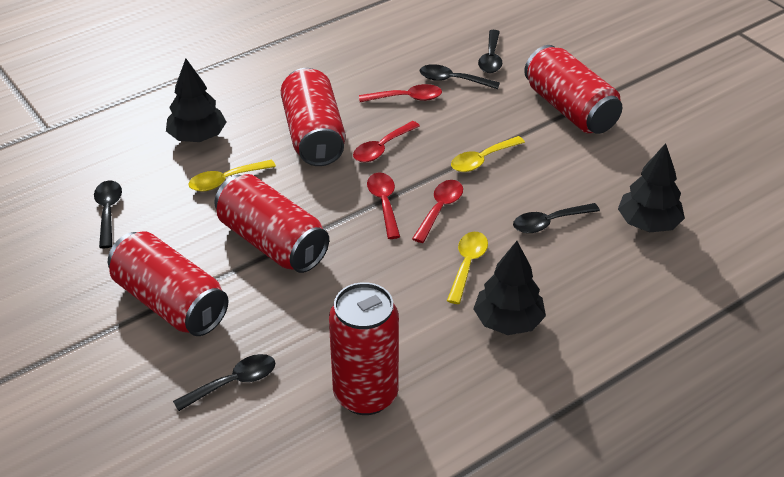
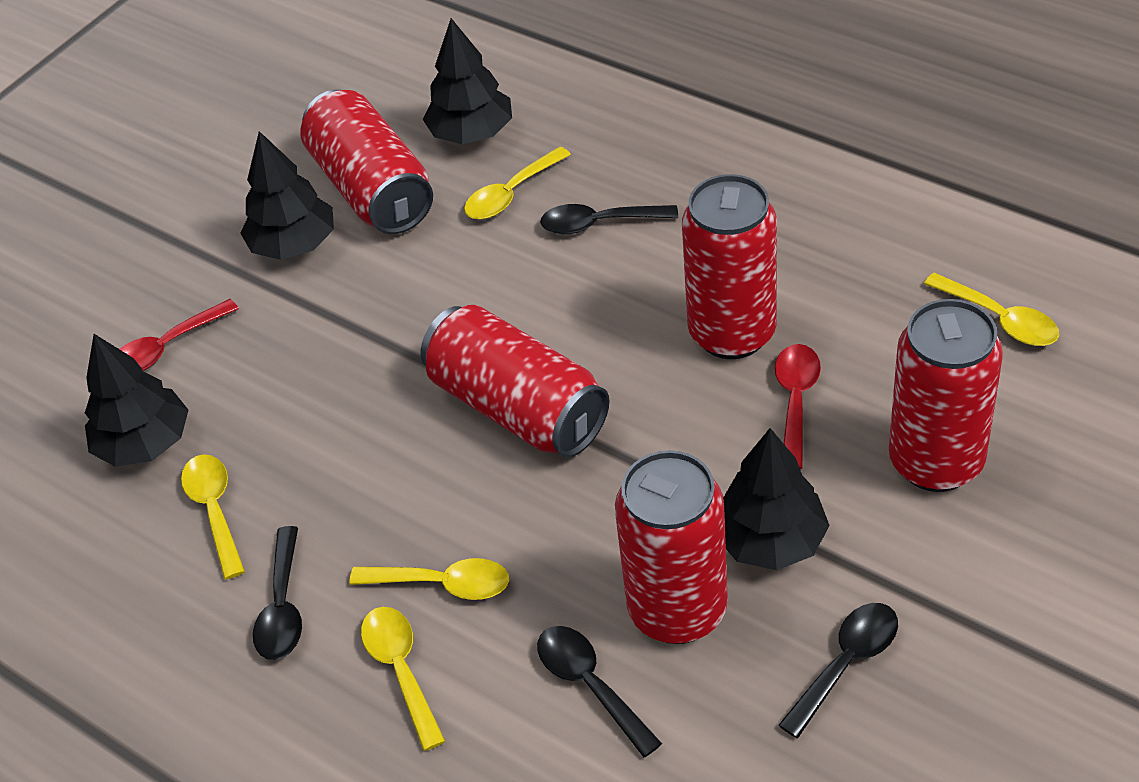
black spoon: 5 -> 4
black tree: 3 -> 4
red spoon: 4 -> 2
yellow spoon: 3 -> 5

